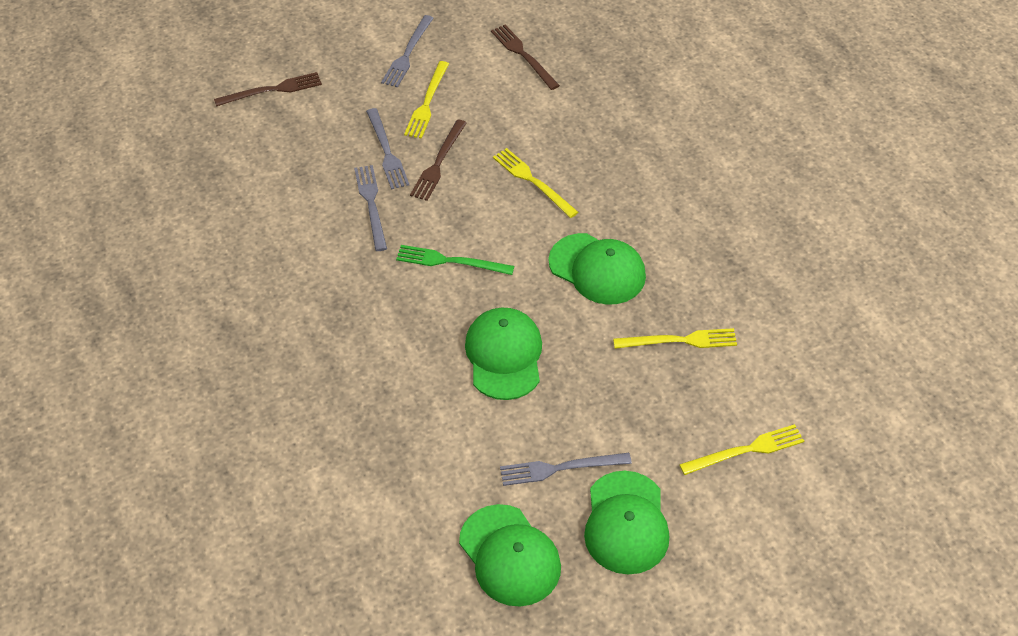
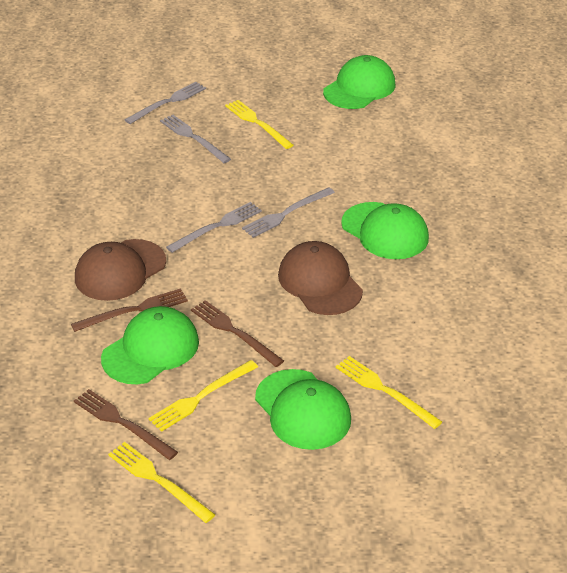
brown cap: 0 -> 2
green fork: 1 -> 0

